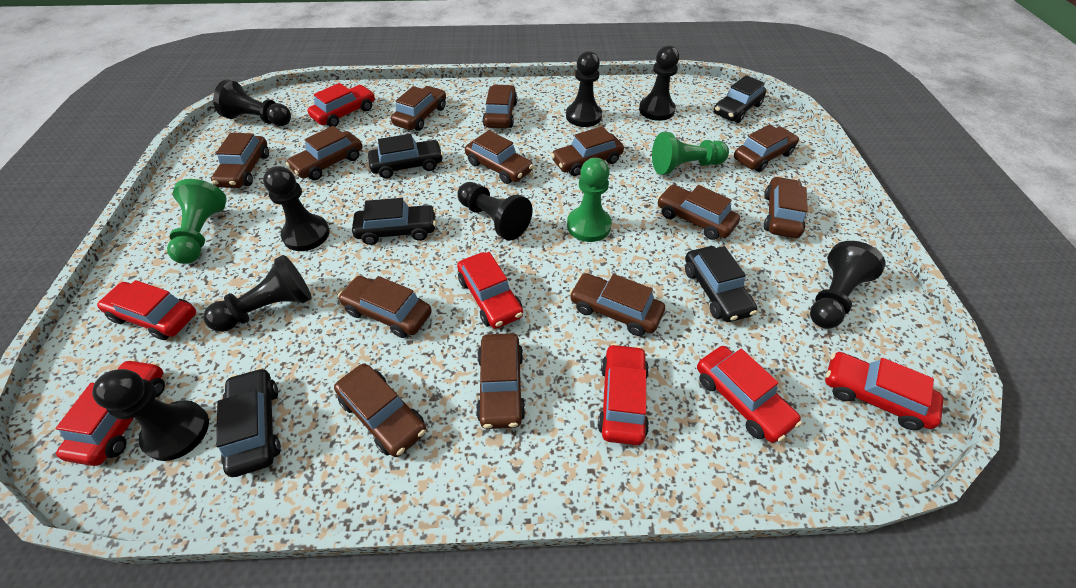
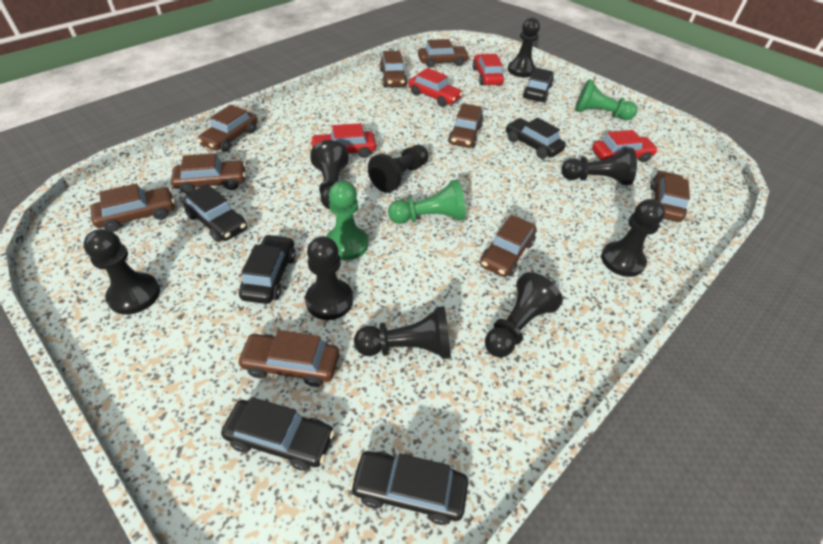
black car: 5 -> 6
black pawn: 8 -> 9
brown car: 13 -> 9
red car: 7 -> 4

